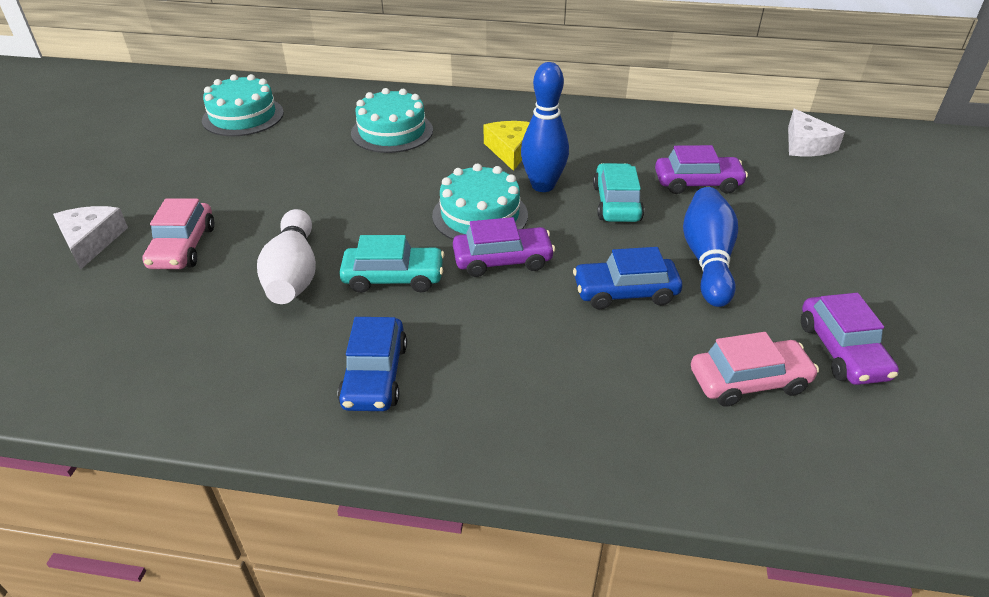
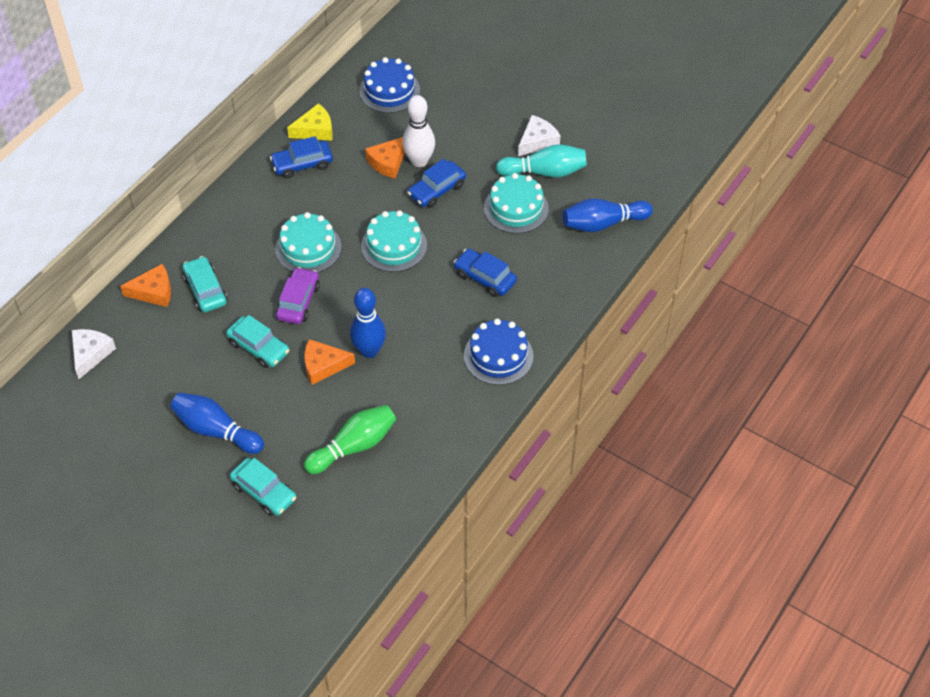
blue bowling pin: 2 -> 3
blue cake: 0 -> 2
blue car: 2 -> 3
green bowling pin: 0 -> 1
orange cheese: 0 -> 3
pink car: 2 -> 0
purple car: 3 -> 1
turquoise bowling pin: 0 -> 1
turquoise car: 2 -> 3

